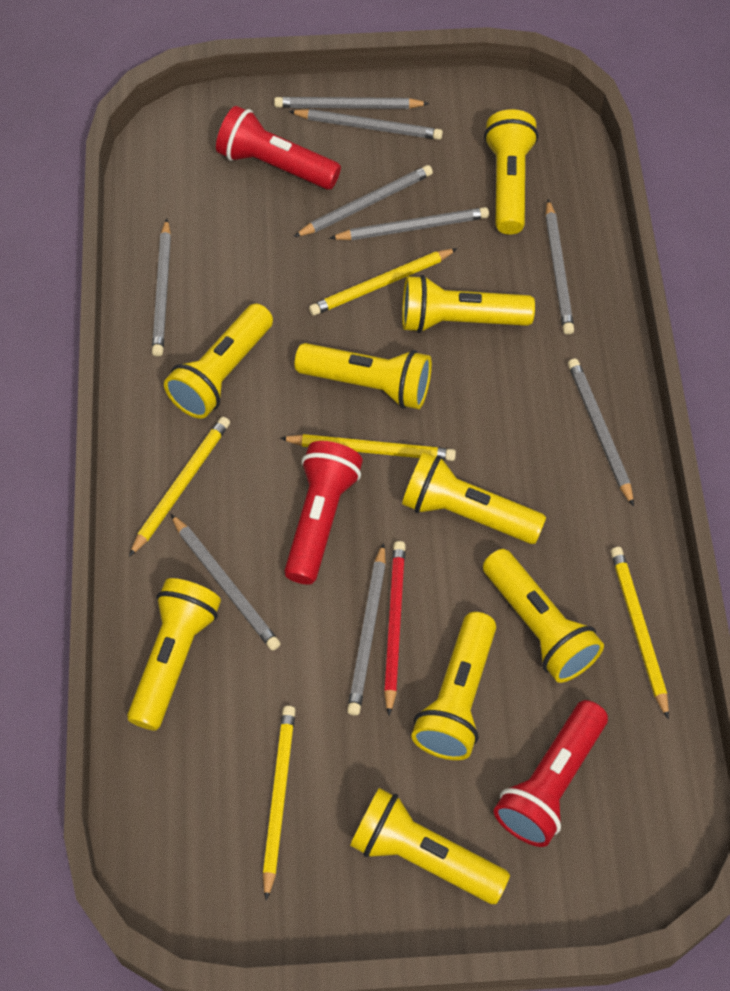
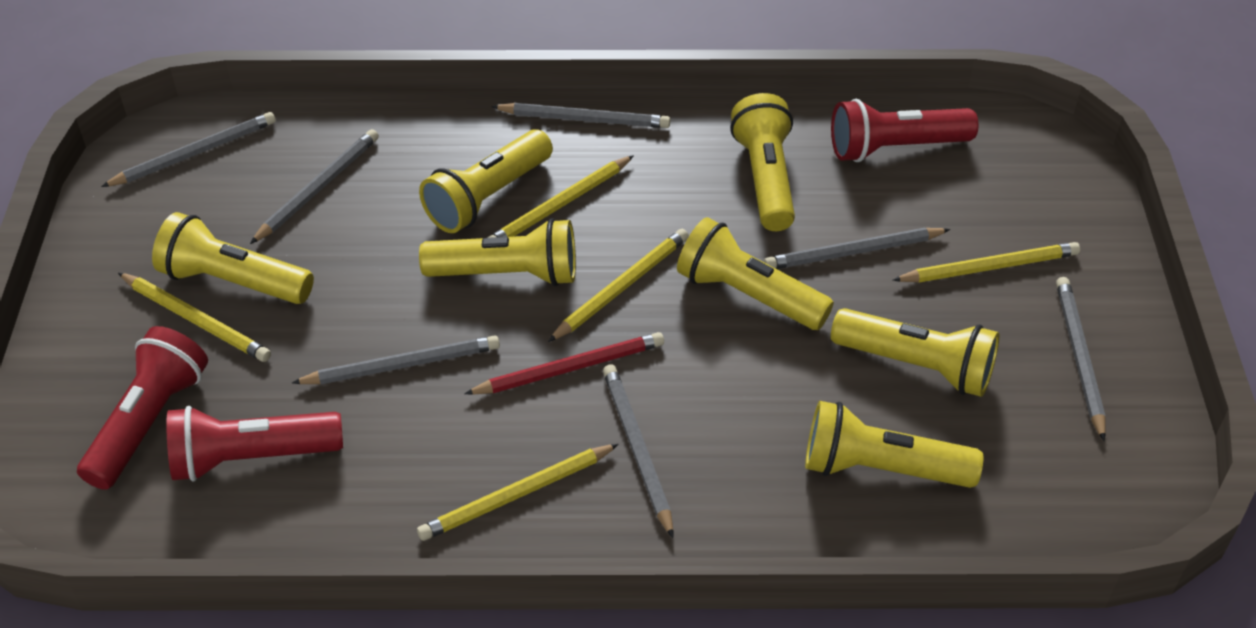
grey pencil: 9 -> 7
yellow flashlight: 9 -> 7

